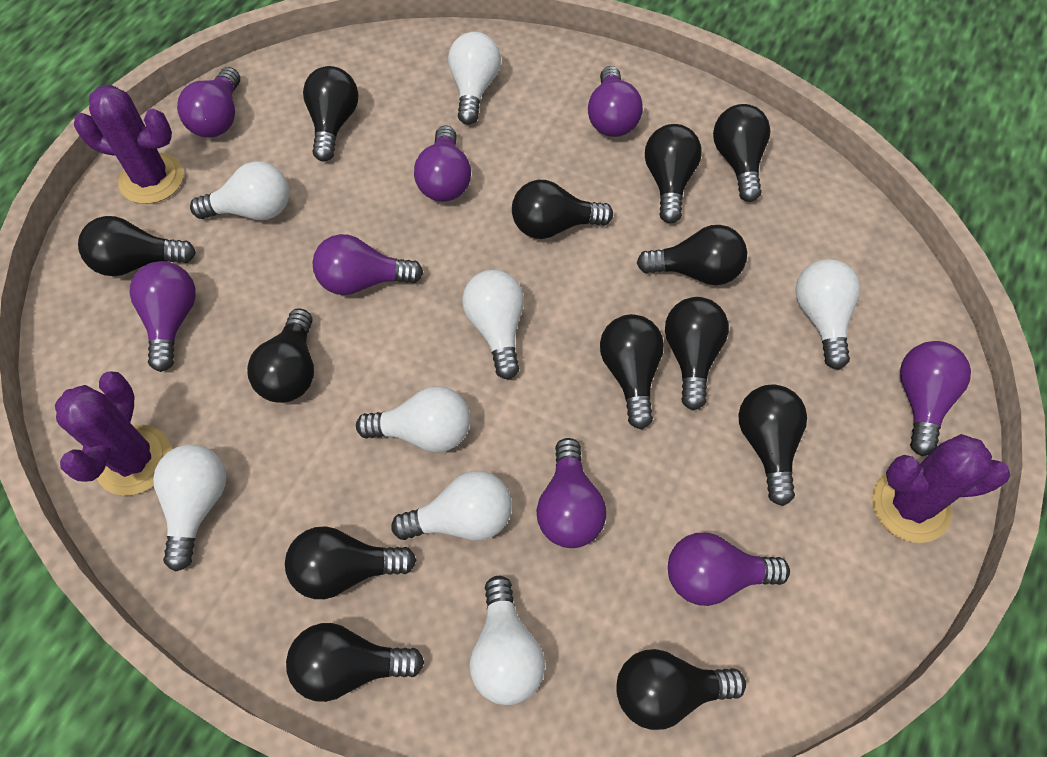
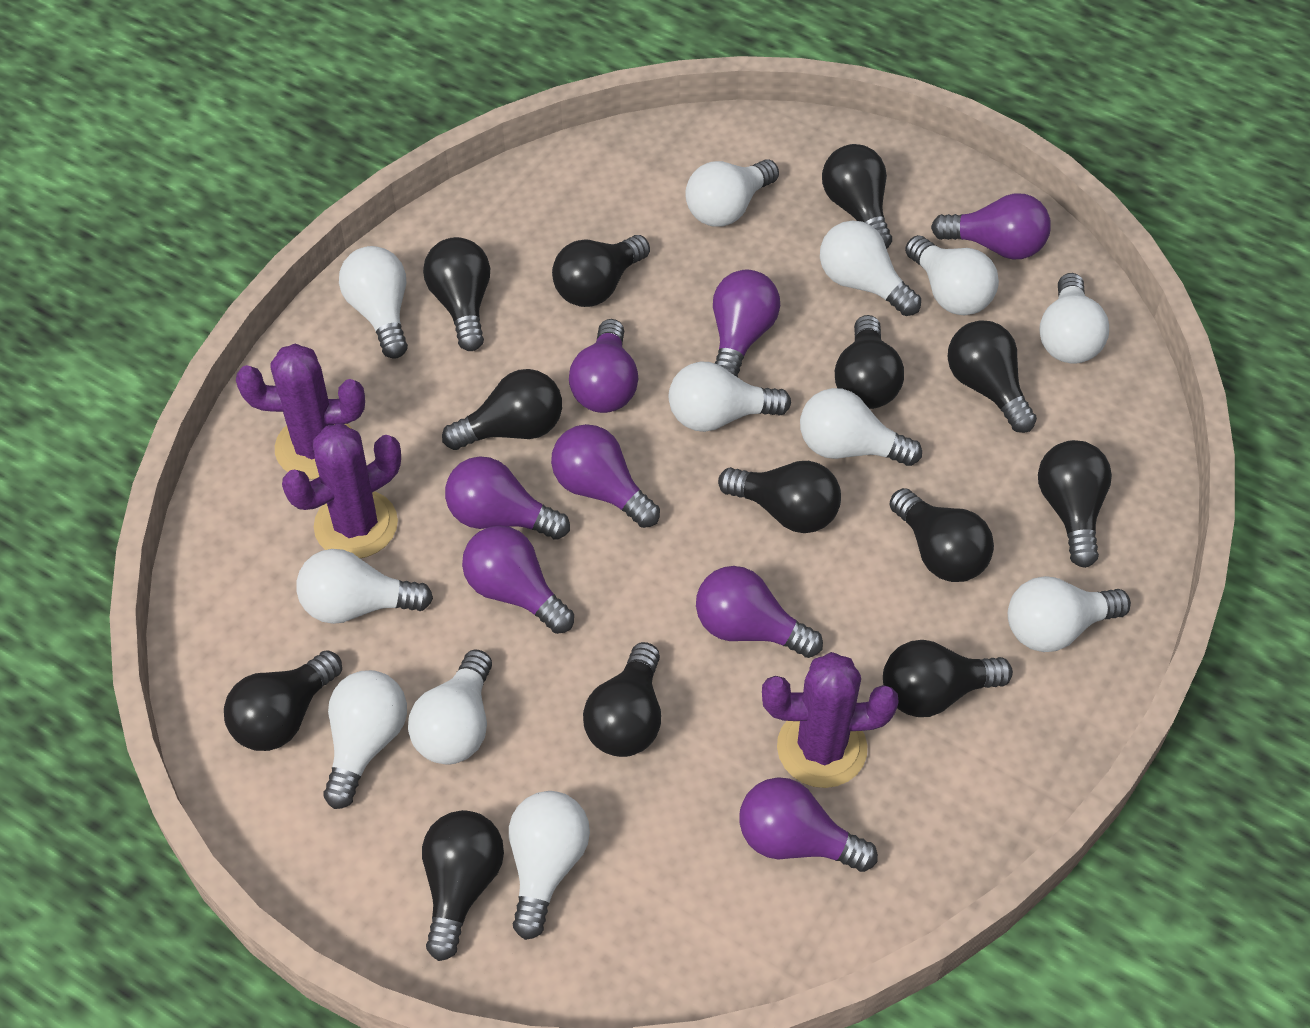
white light bulb: 8 -> 12

